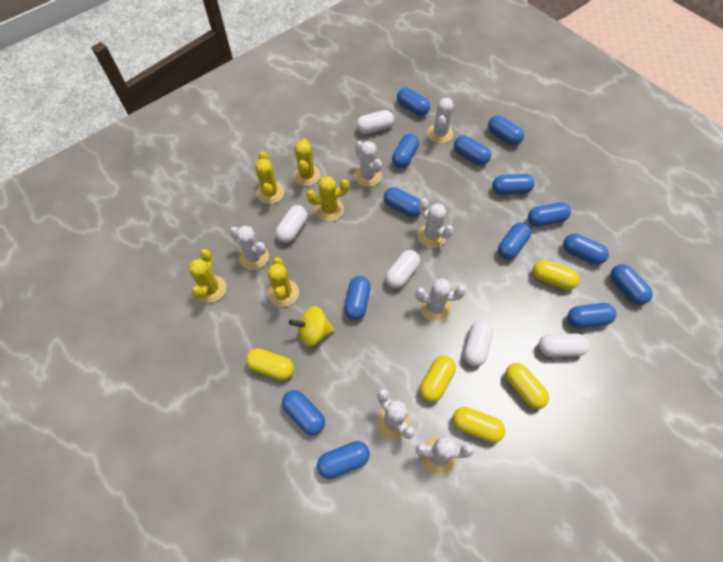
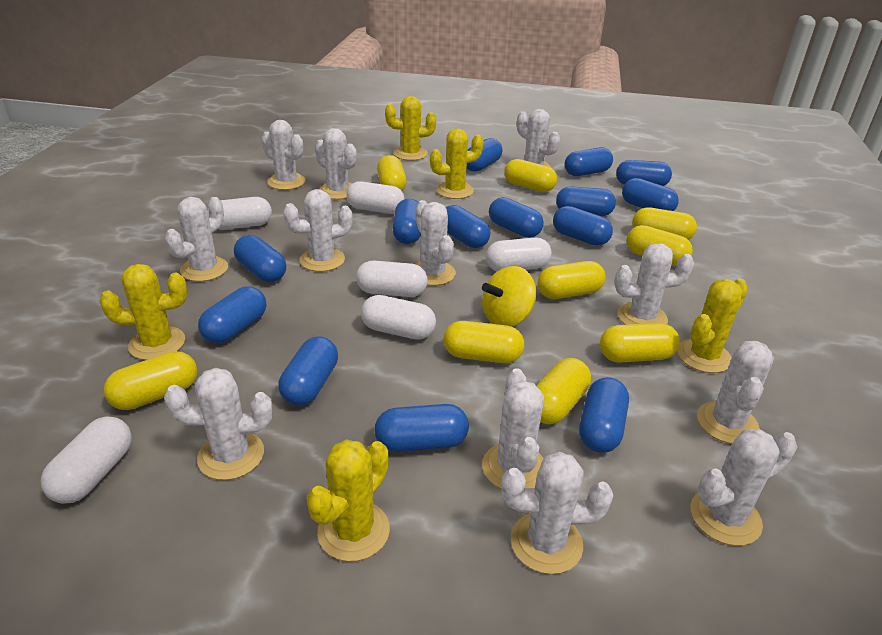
white cactus: 7 -> 12
white capsule: 5 -> 6
yellow capsule: 5 -> 9

